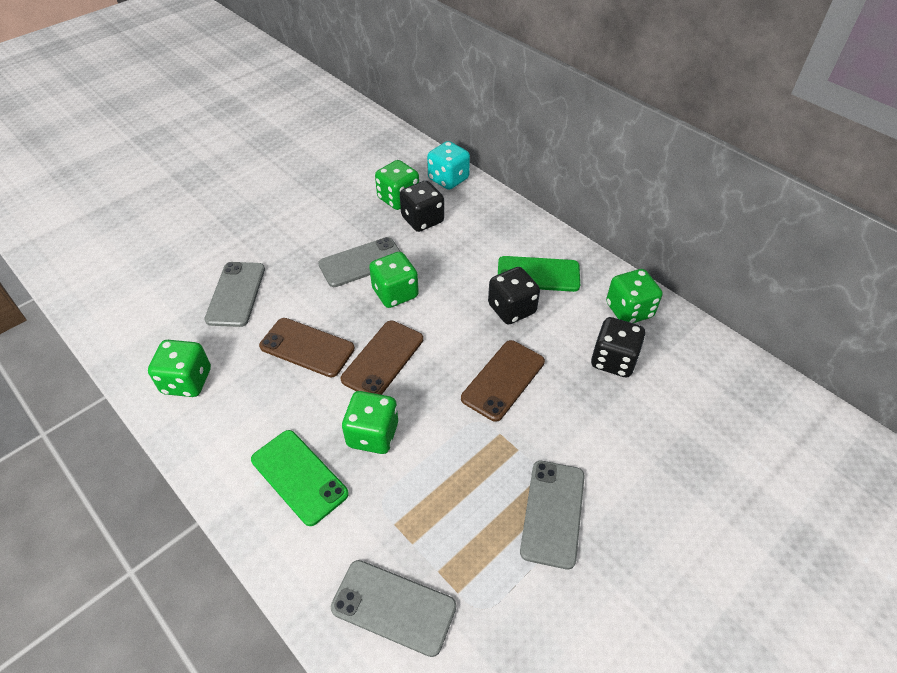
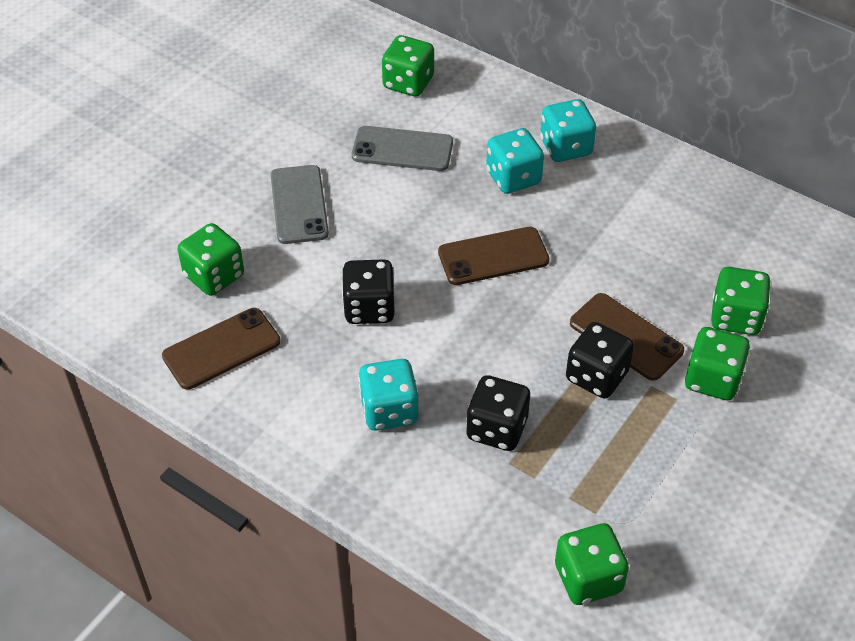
green phone: 2 -> 0
grey phone: 4 -> 2
turquoise dice: 1 -> 3

